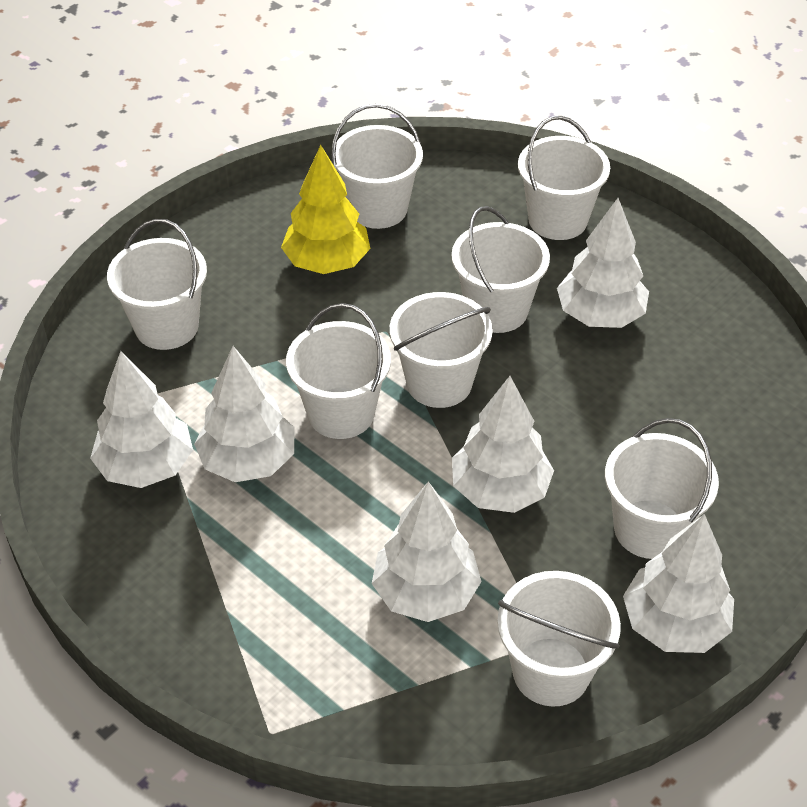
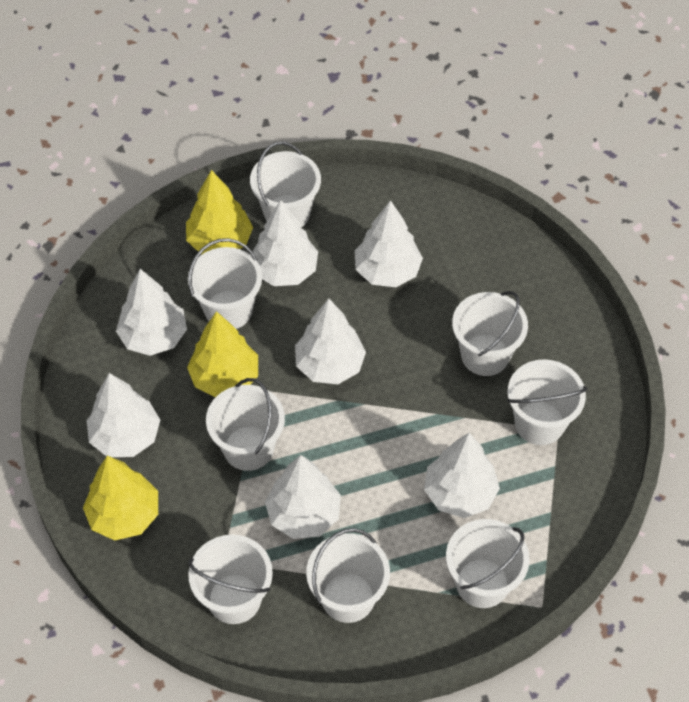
white tree: 6 -> 7
yellow tree: 1 -> 3

